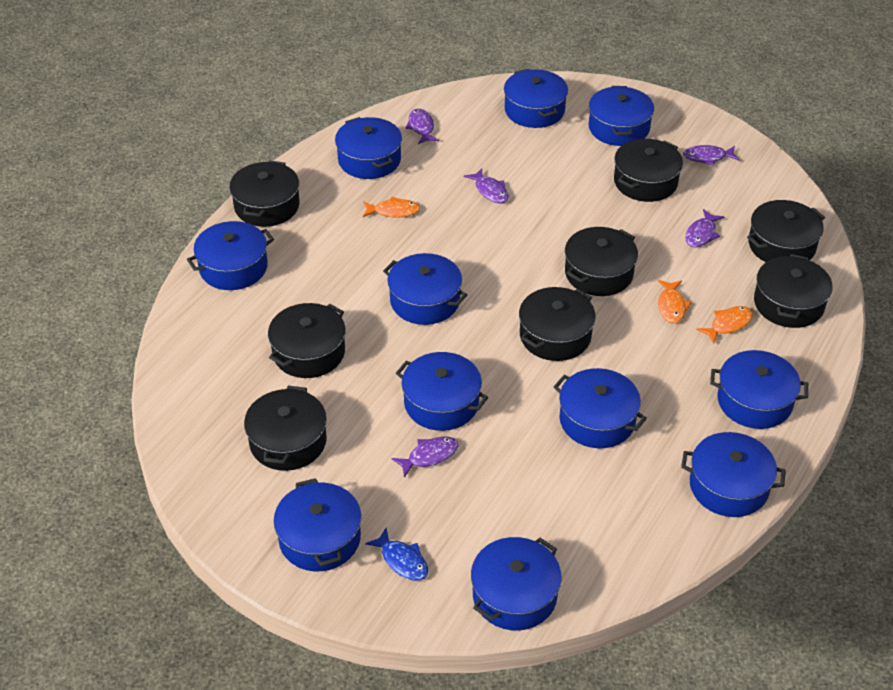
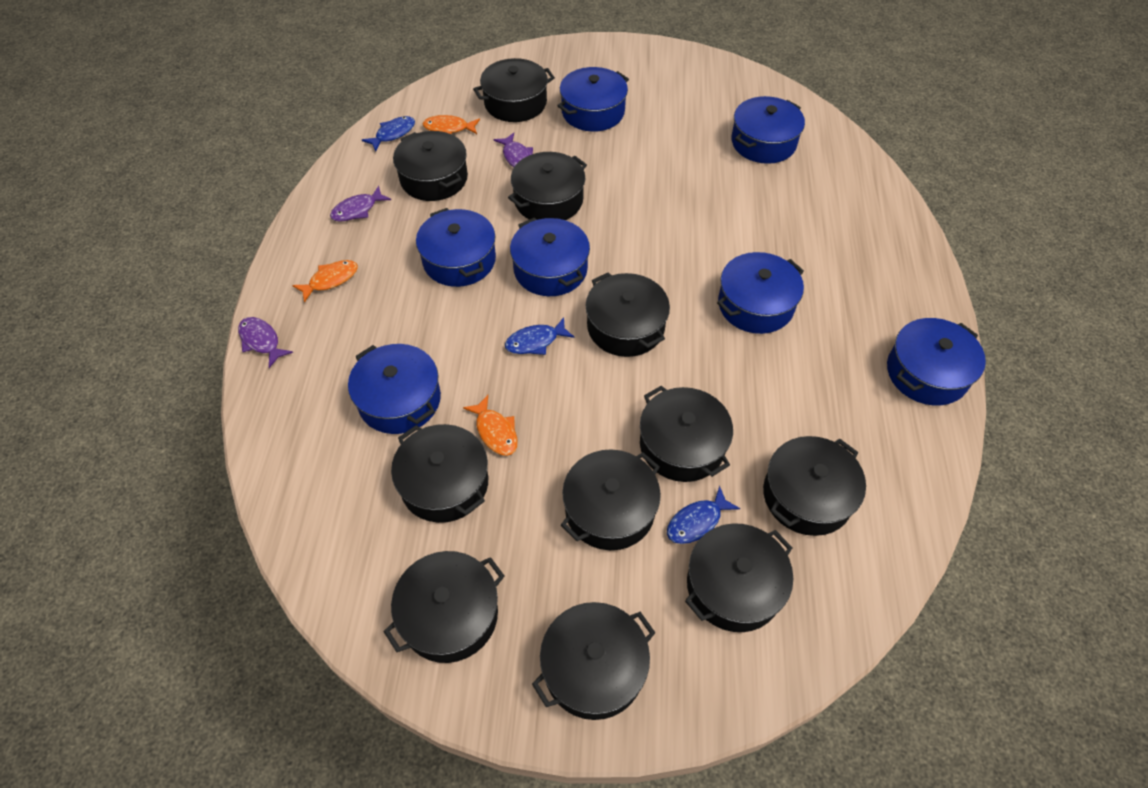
black pot: 8 -> 11
blue fish: 1 -> 3
blue pot: 11 -> 7
purple fish: 5 -> 3

